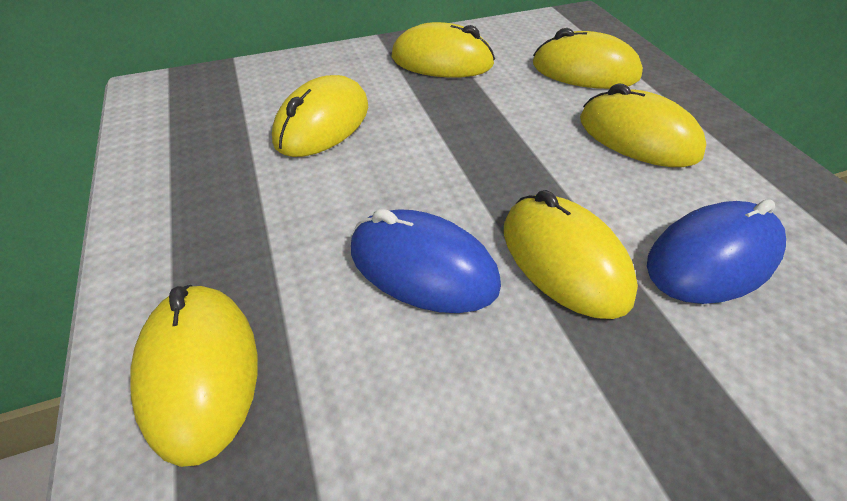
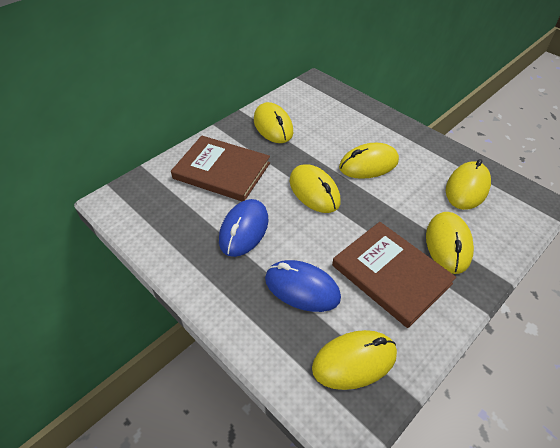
brown book: 0 -> 2

